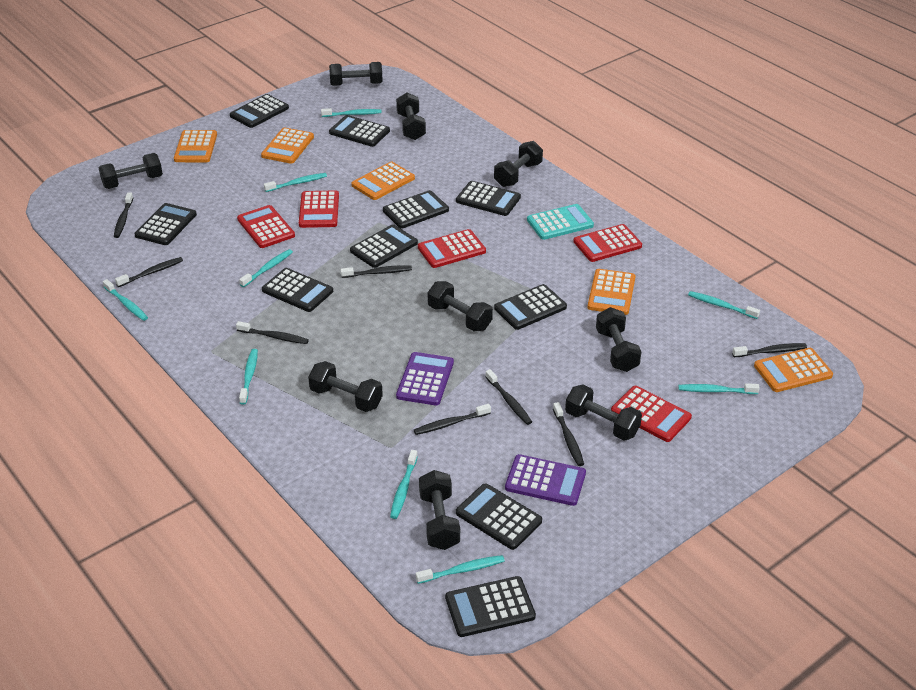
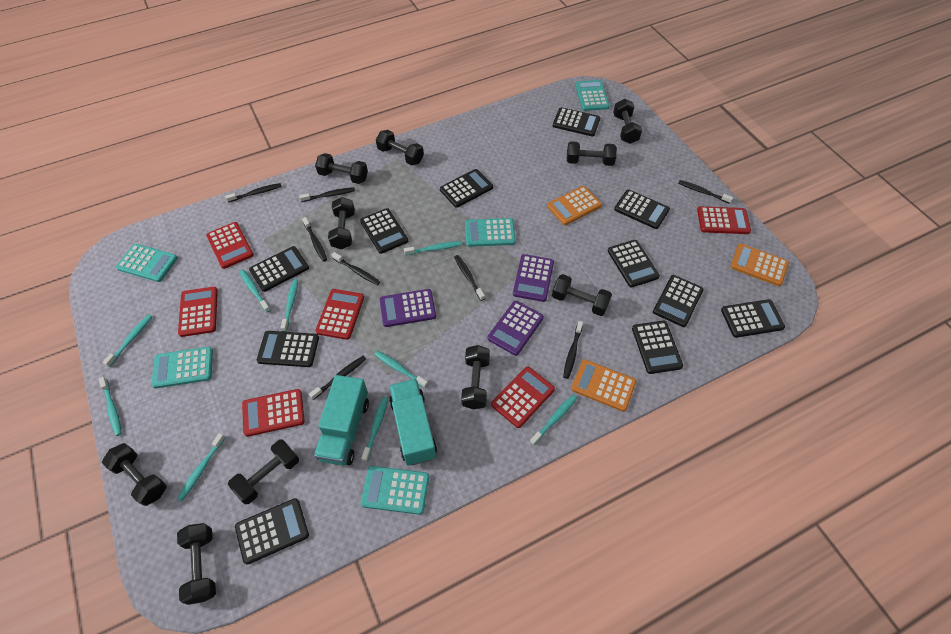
black calculator: 10 -> 11
black dumbbell: 9 -> 10
orange calculator: 5 -> 3
purple calculator: 2 -> 3
red calculator: 5 -> 6
turquoise calculator: 1 -> 5
turquoise truck: 0 -> 2

